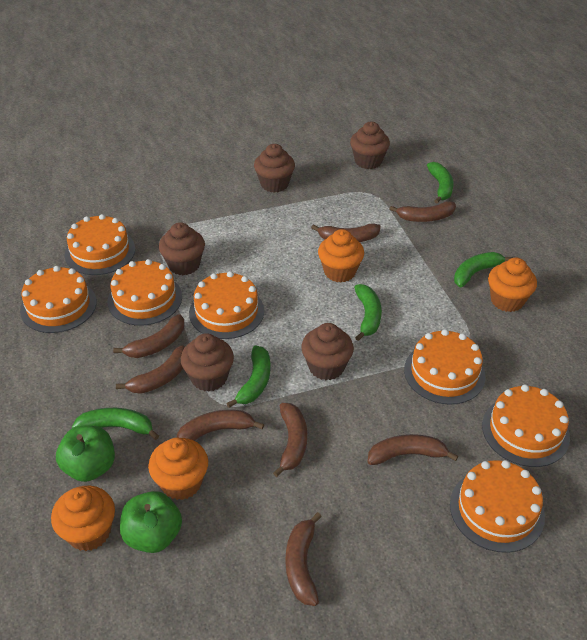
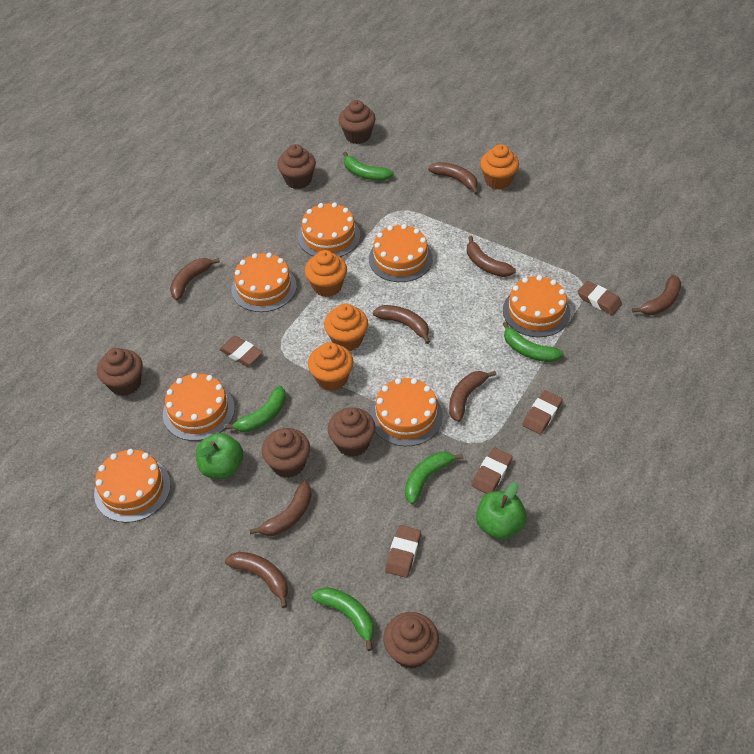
brown cupcake: 5 -> 6
brown eraser: 0 -> 5

